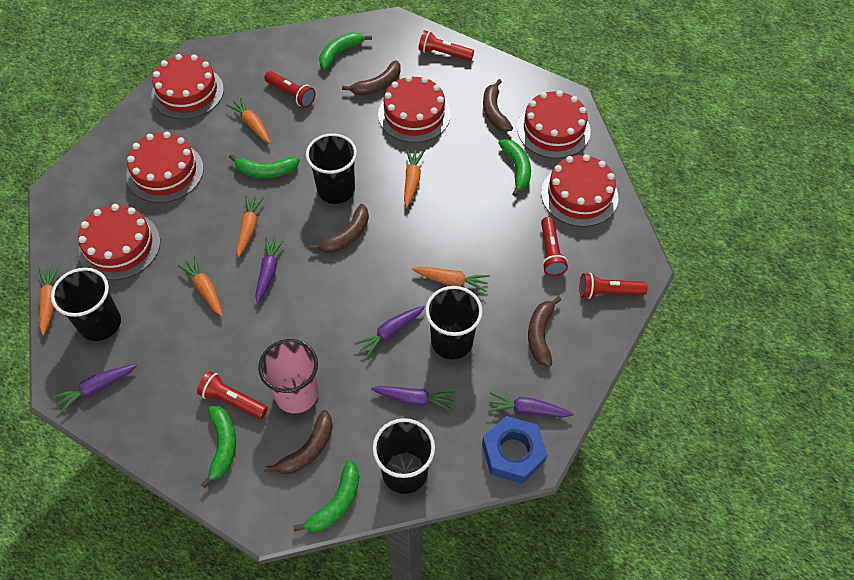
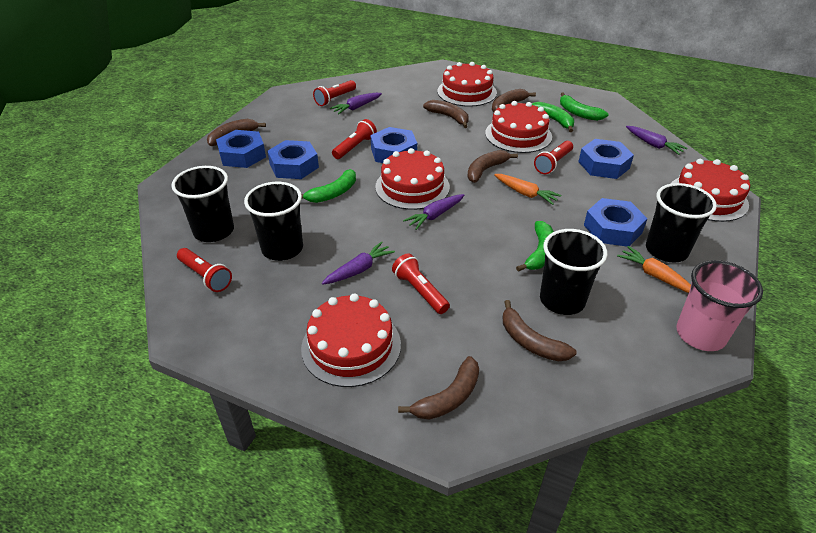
blue nut: 1 -> 5
brown banana: 5 -> 6
green banana: 5 -> 4
orange carrot: 6 -> 2
purple carrot: 5 -> 4
red cake: 6 -> 5

